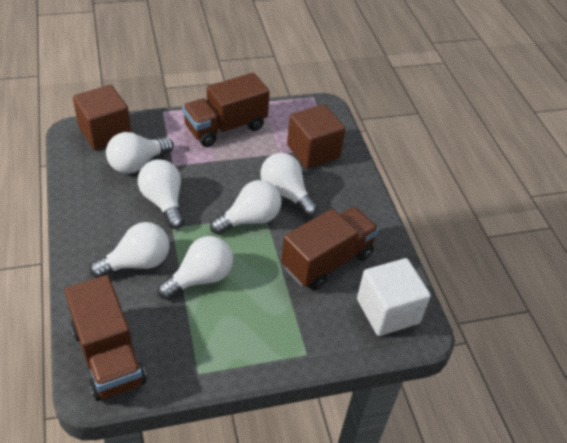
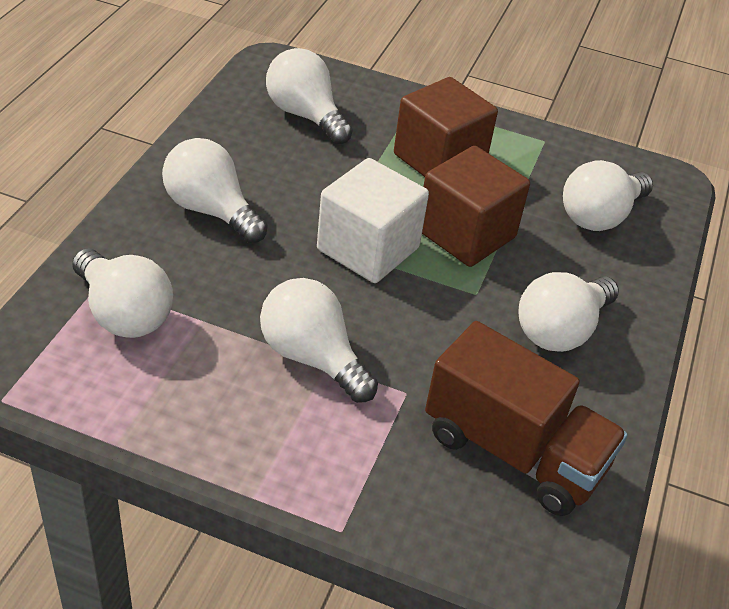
brown truck: 3 -> 1

